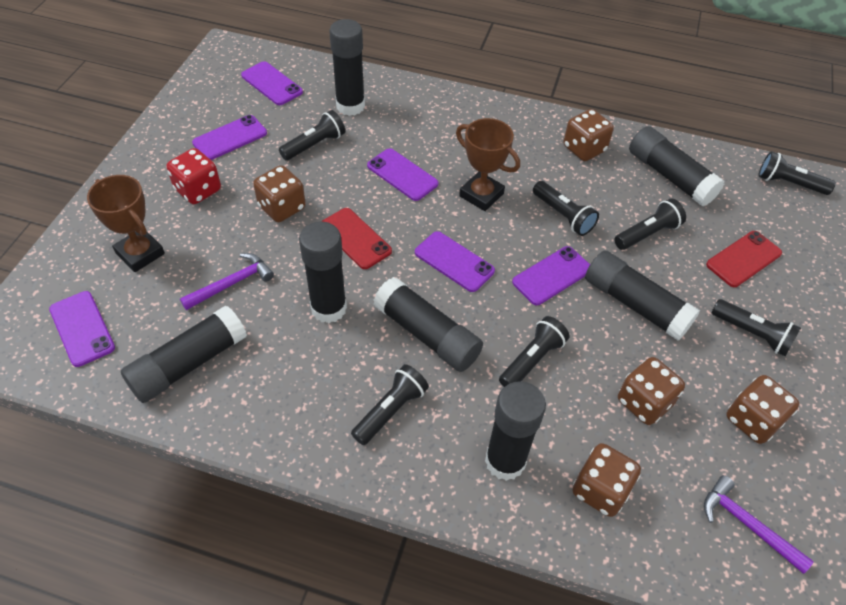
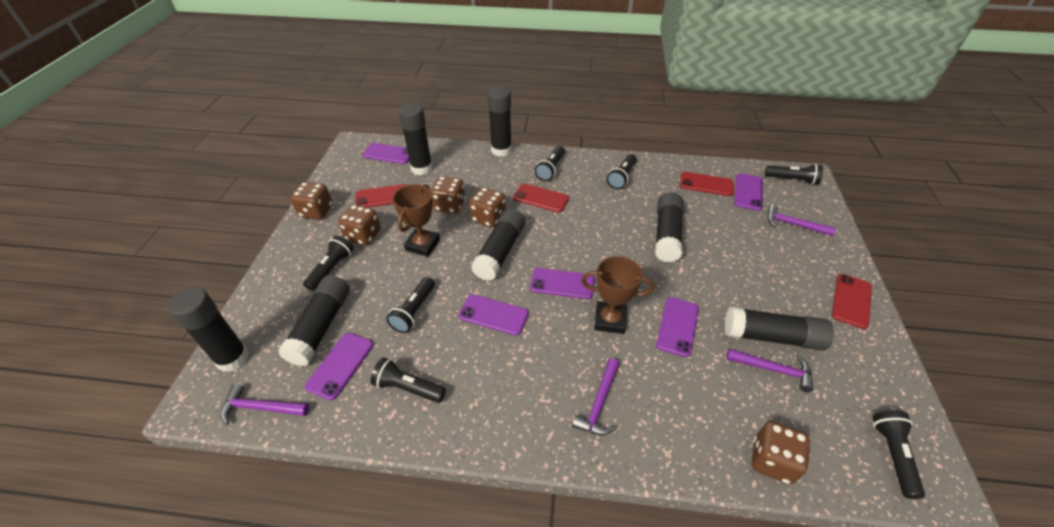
purple hammer: 2 -> 4
red dice: 1 -> 0
red phone: 2 -> 4

